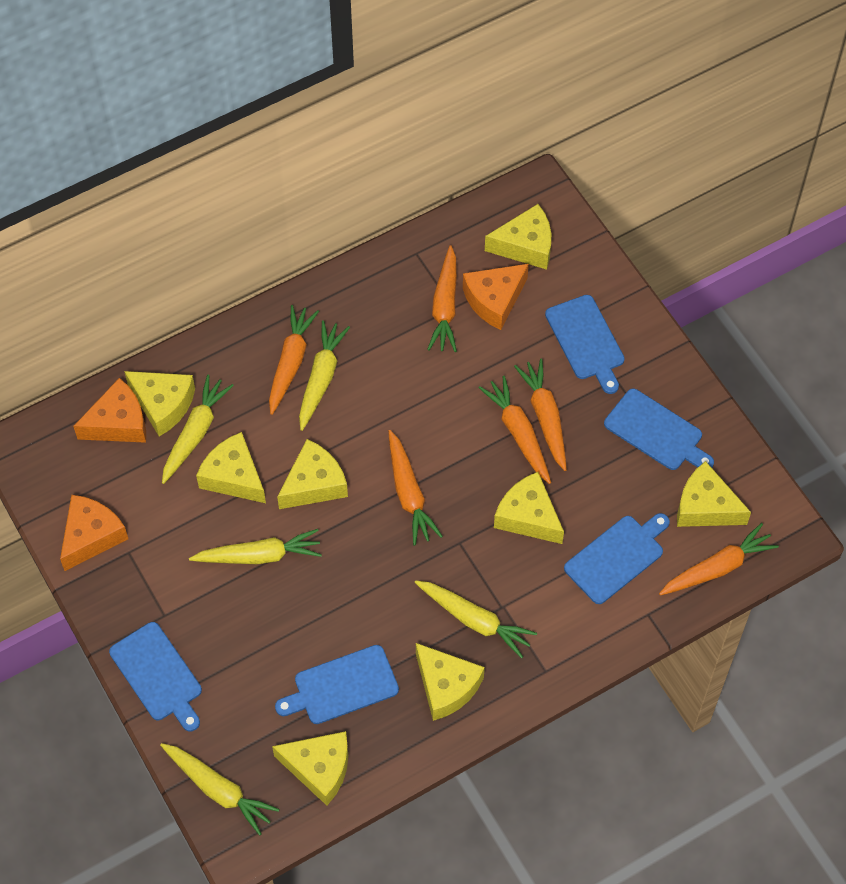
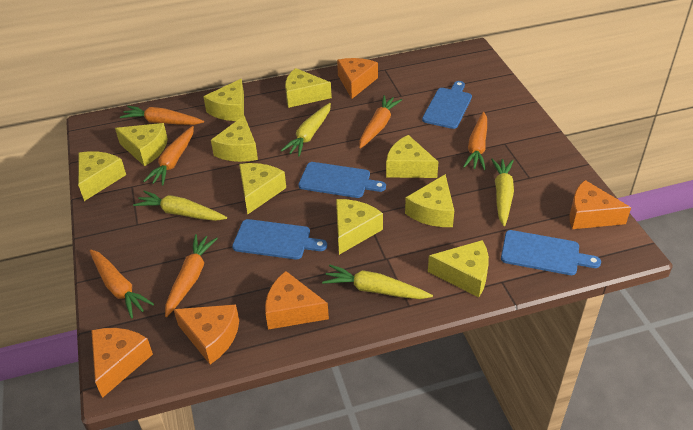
blue cutting board: 5 -> 4
orange cheese: 3 -> 5
yellow carrot: 5 -> 4
yellow cheese: 8 -> 10

